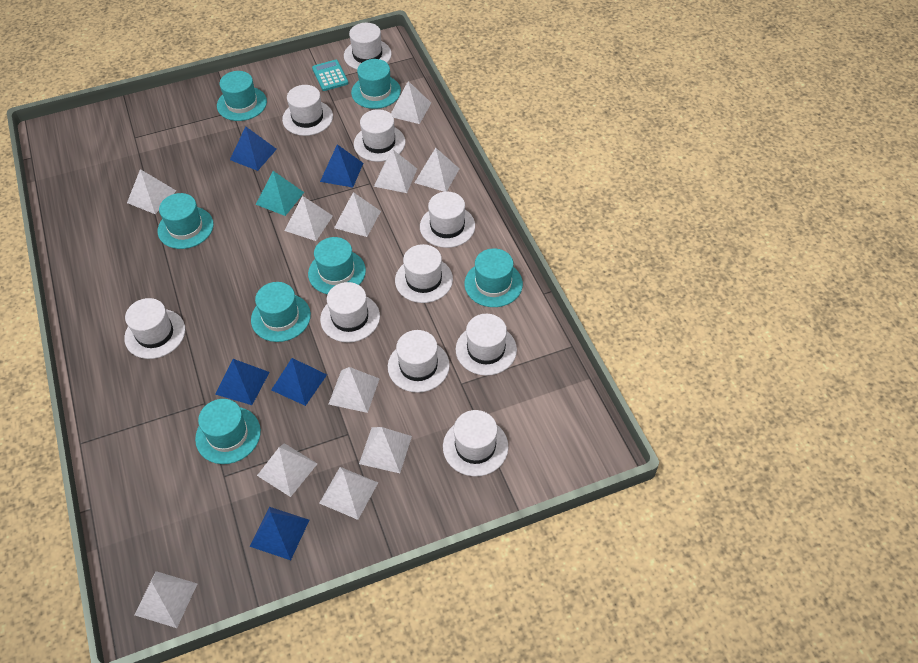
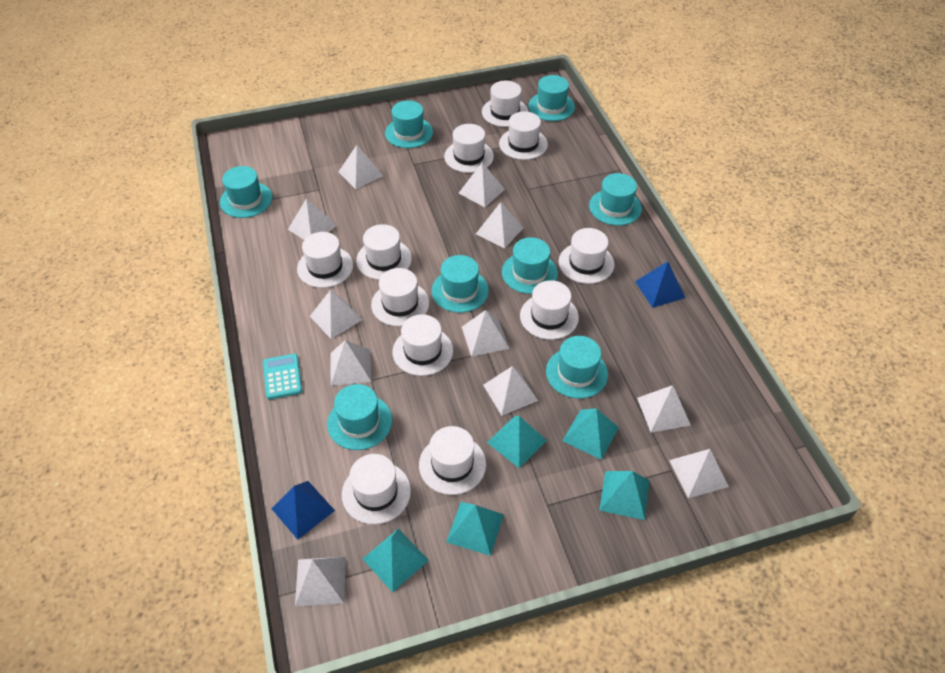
blue pyramid: 5 -> 2
turquoise hat: 7 -> 8
turquoise pyramid: 1 -> 5
white hat: 10 -> 11

